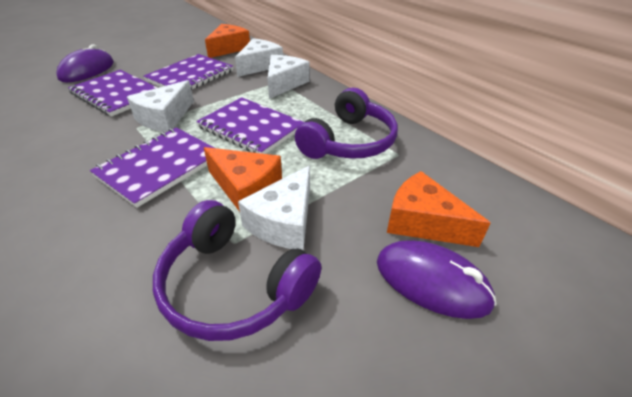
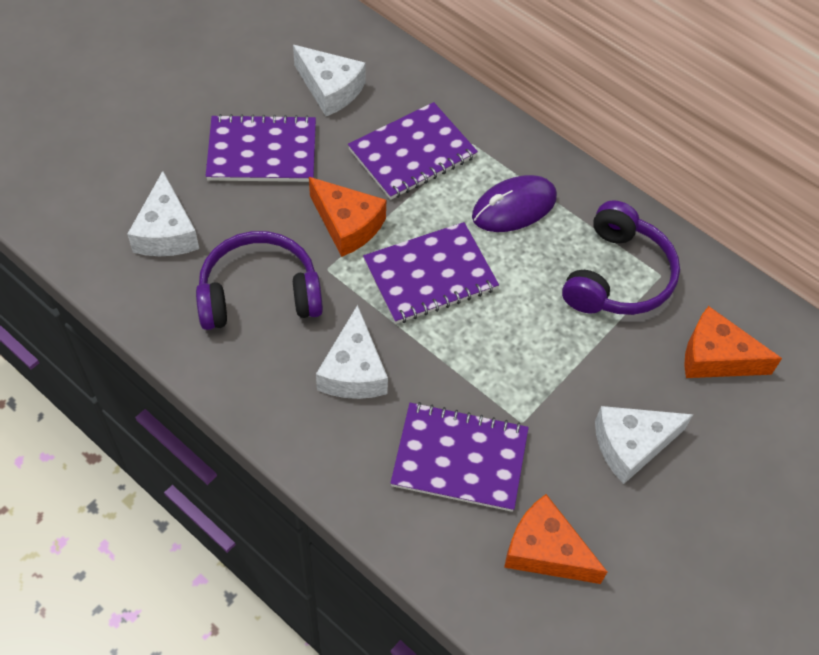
purple mouse: 2 -> 1

